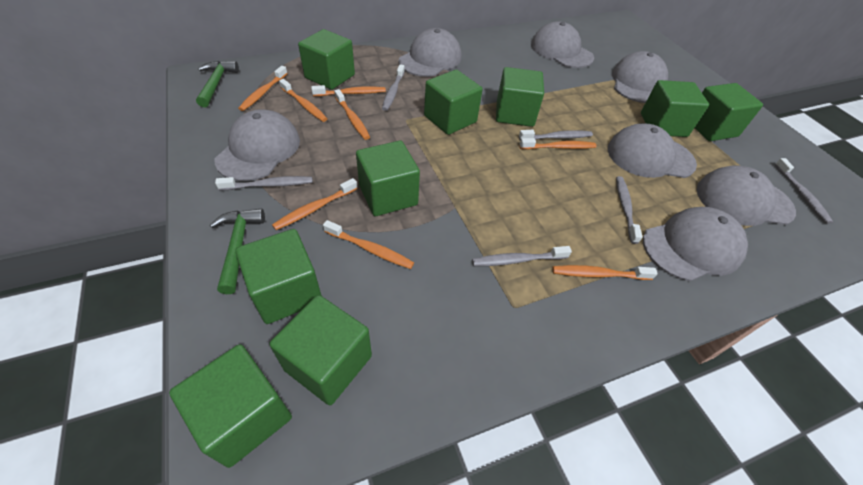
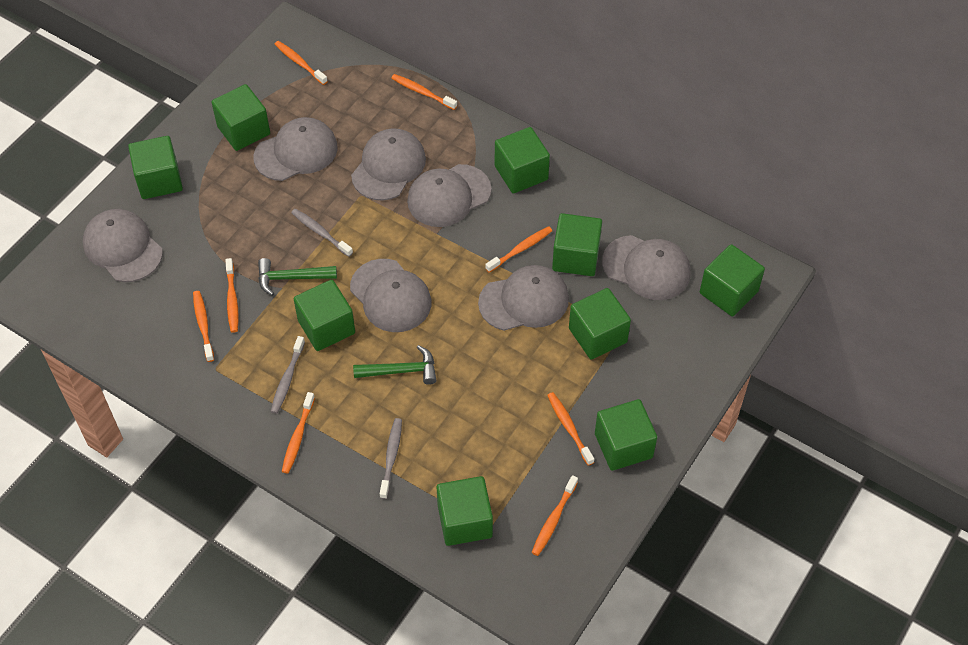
grey toothbrush: 6 -> 3

